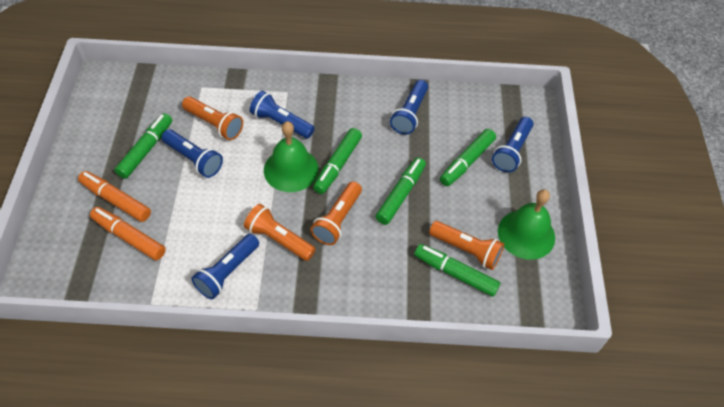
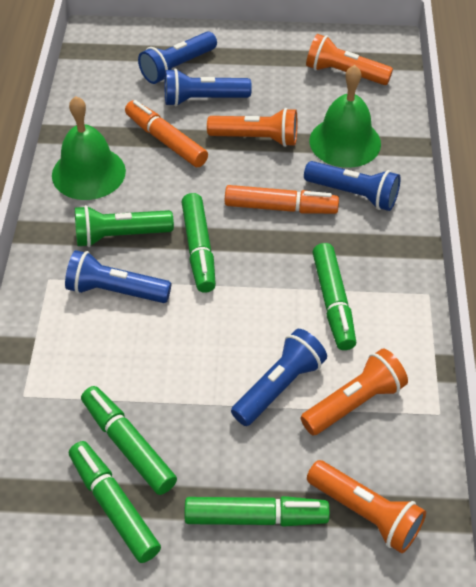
green flashlight: 0 -> 1

